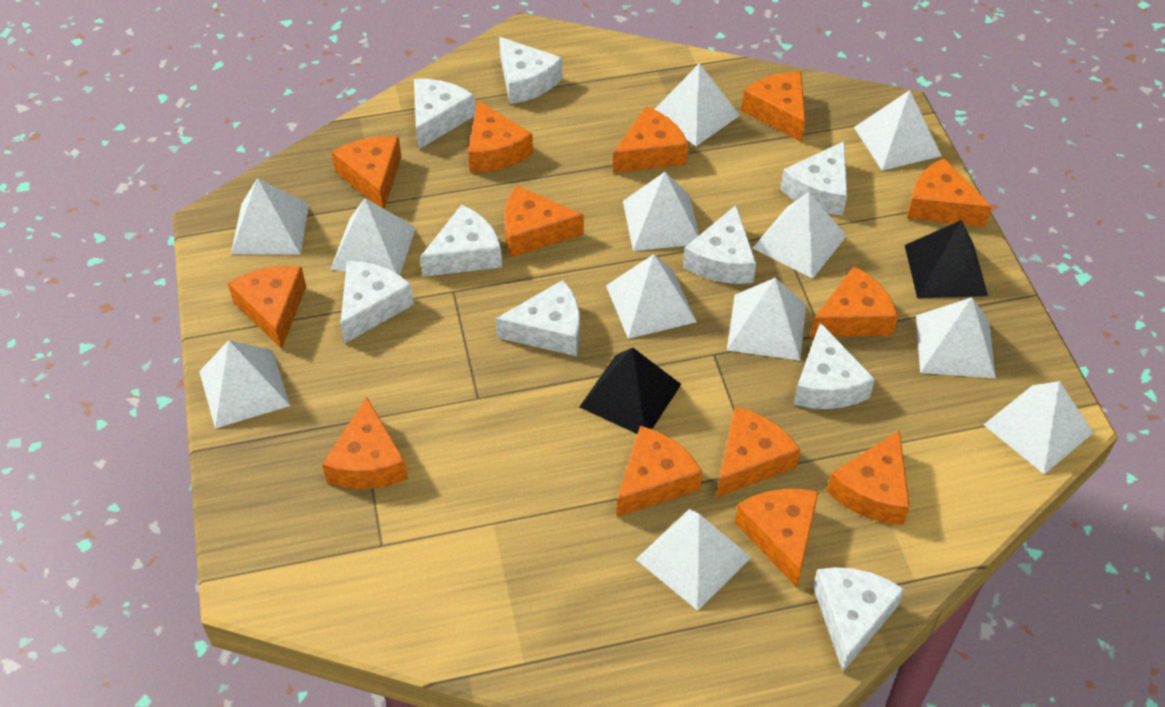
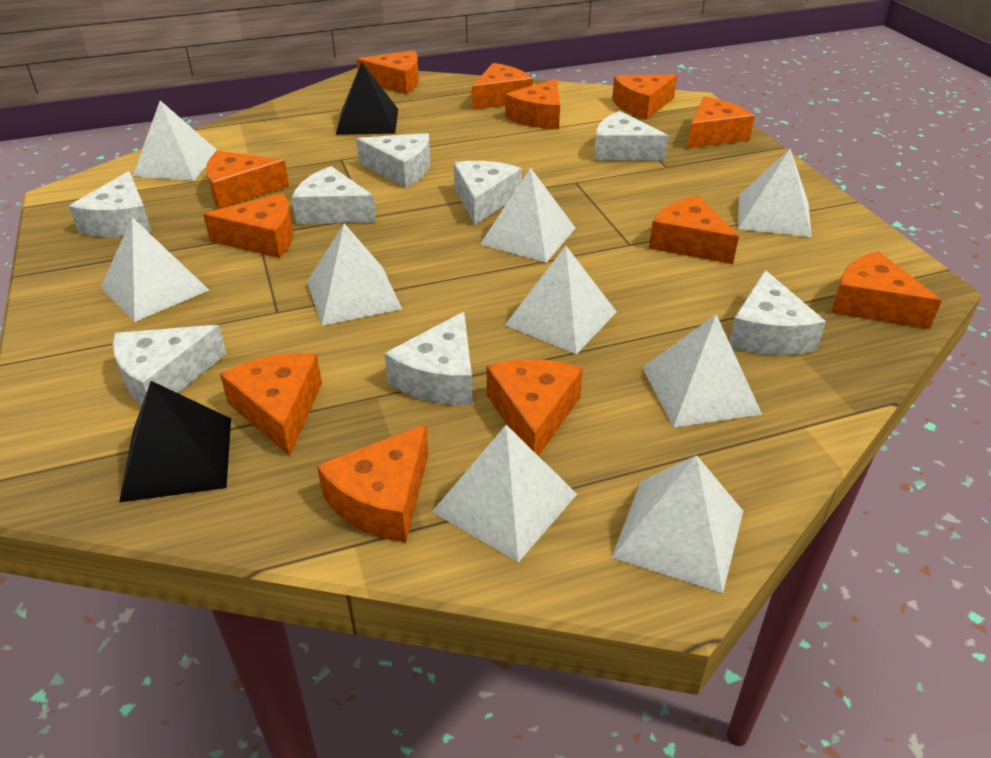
orange cheese: 13 -> 12
white cheese: 9 -> 8
white pyramid: 12 -> 9

